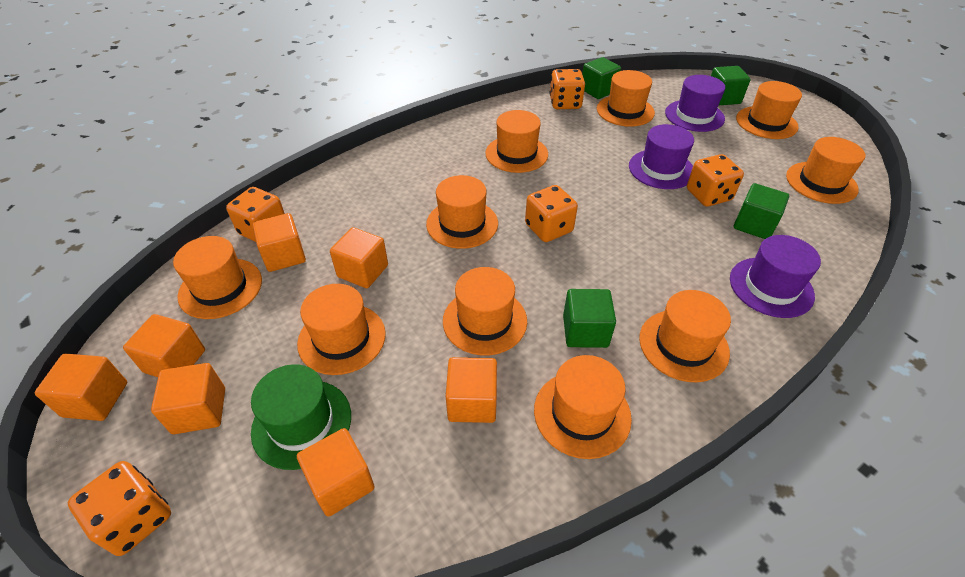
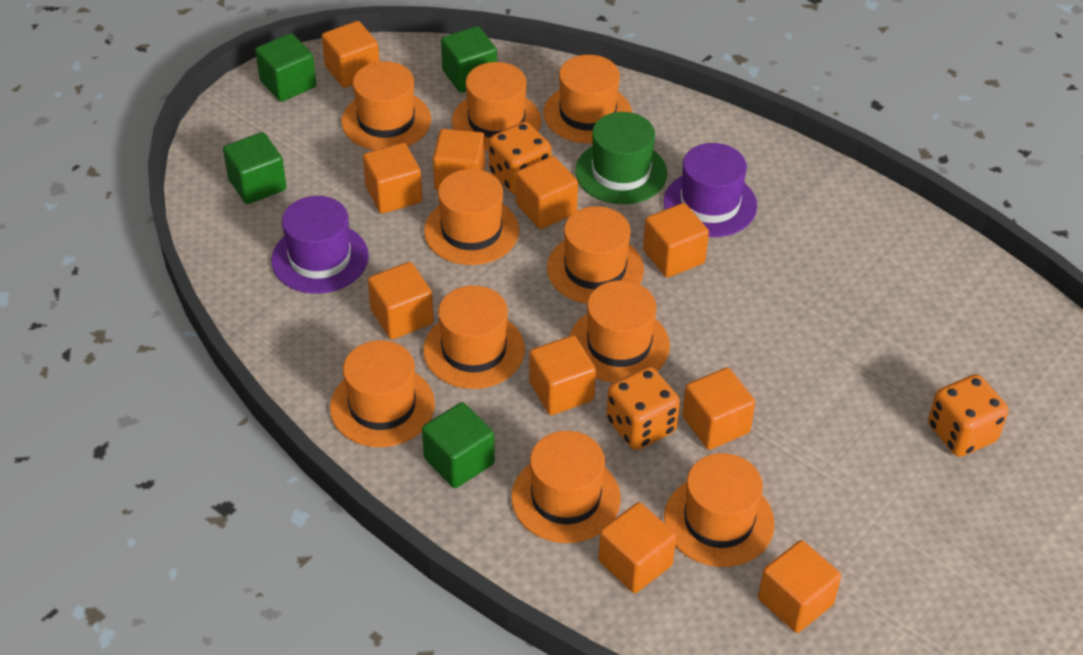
orange cube: 7 -> 10
orange dice: 5 -> 3
purple hat: 3 -> 2

